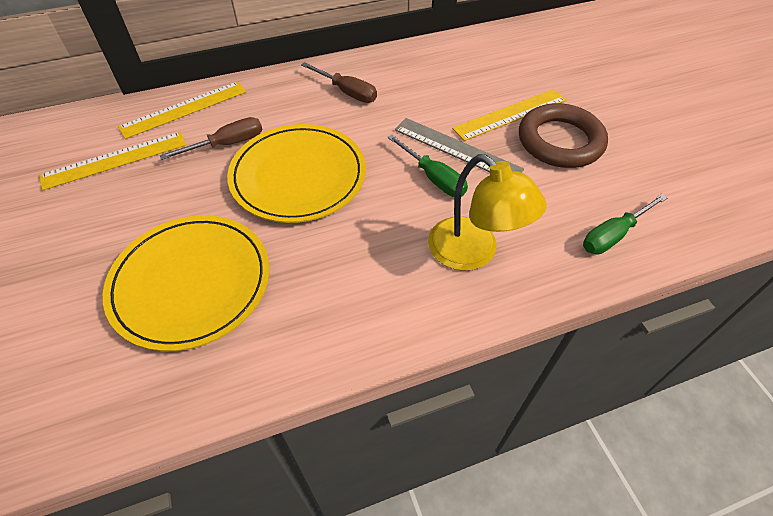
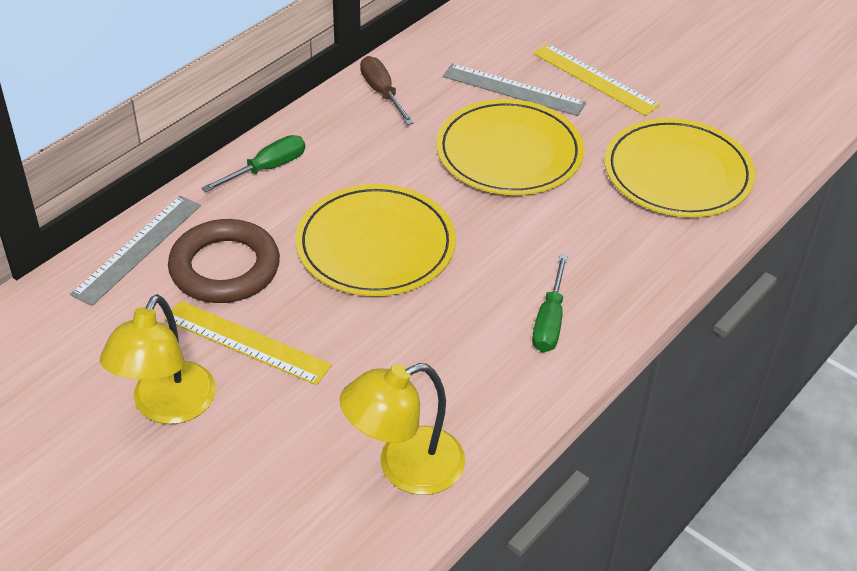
brown screwdriver: 2 -> 1
grey ruler: 1 -> 2
yellow lamp: 1 -> 2
yellow plate: 2 -> 3
yellow ruler: 3 -> 2

